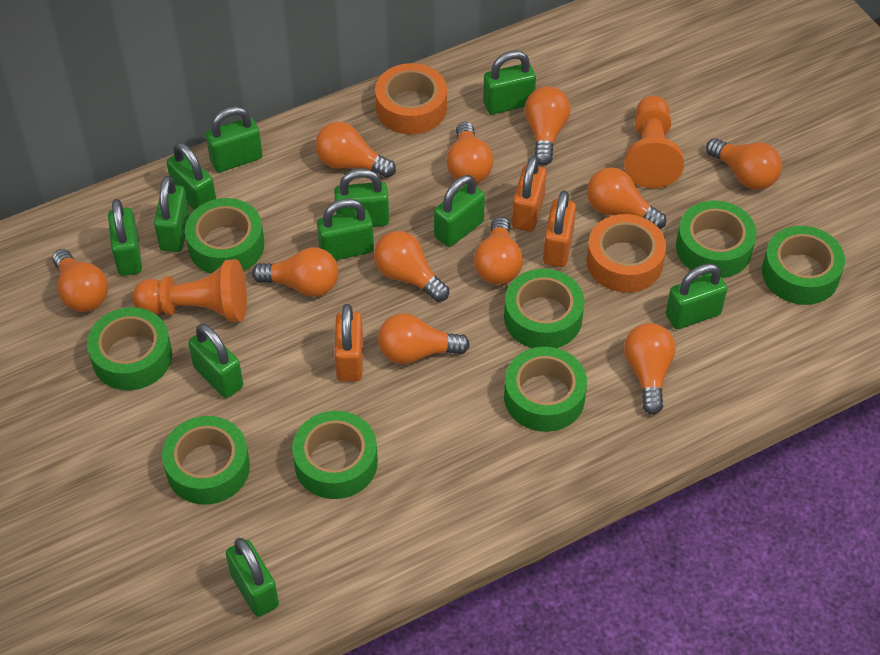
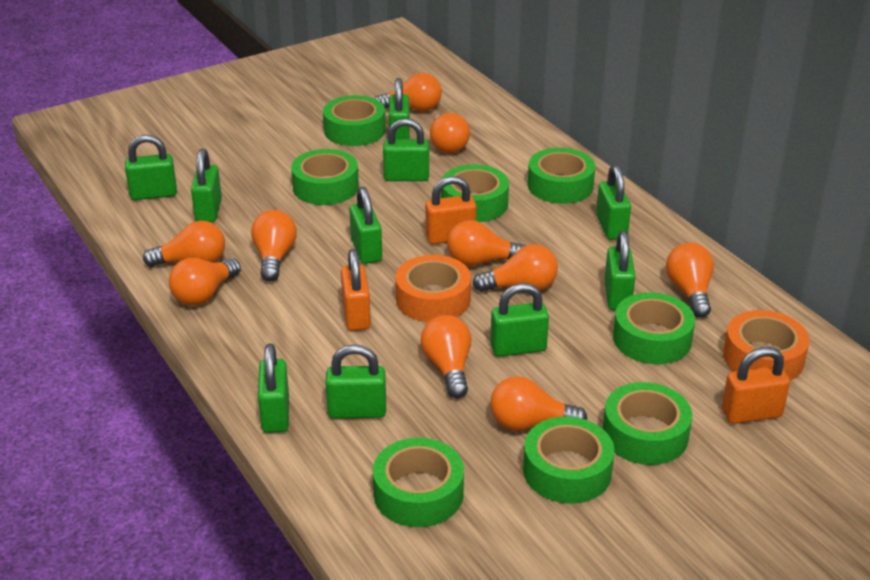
green padlock: 11 -> 10
orange light bulb: 11 -> 10
orange pawn: 2 -> 0

